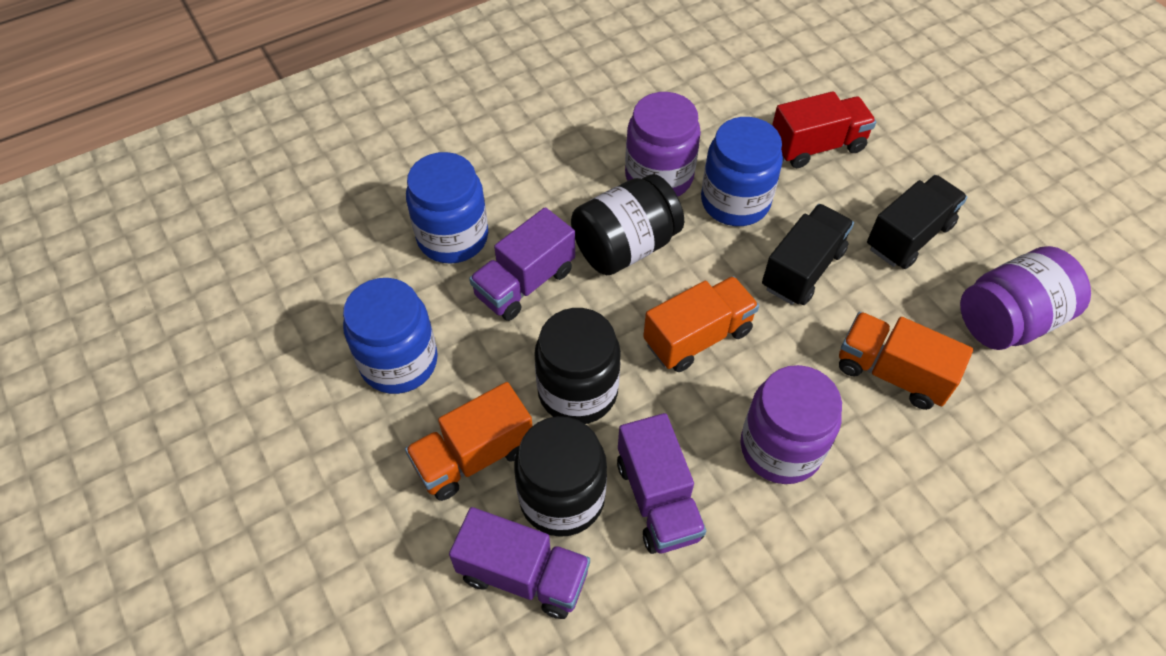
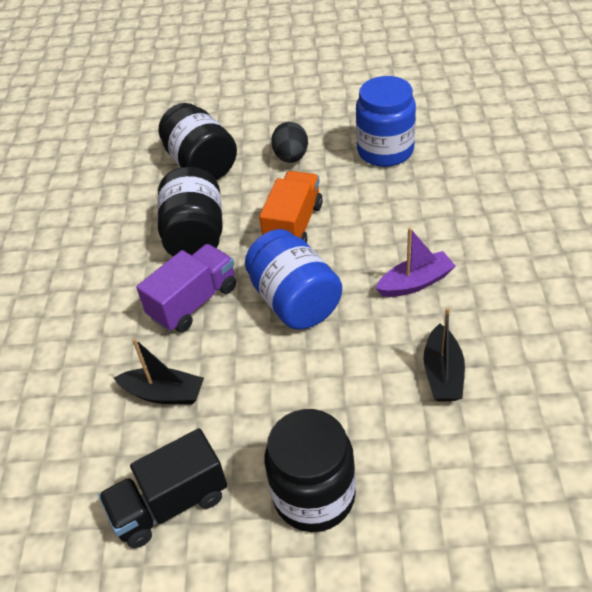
black boat: 0 -> 2
black egg: 0 -> 1
black truck: 2 -> 1
blue jar: 3 -> 2
orange truck: 3 -> 1
purple boat: 0 -> 1
purple jar: 3 -> 0
purple truck: 3 -> 1
red truck: 1 -> 0

